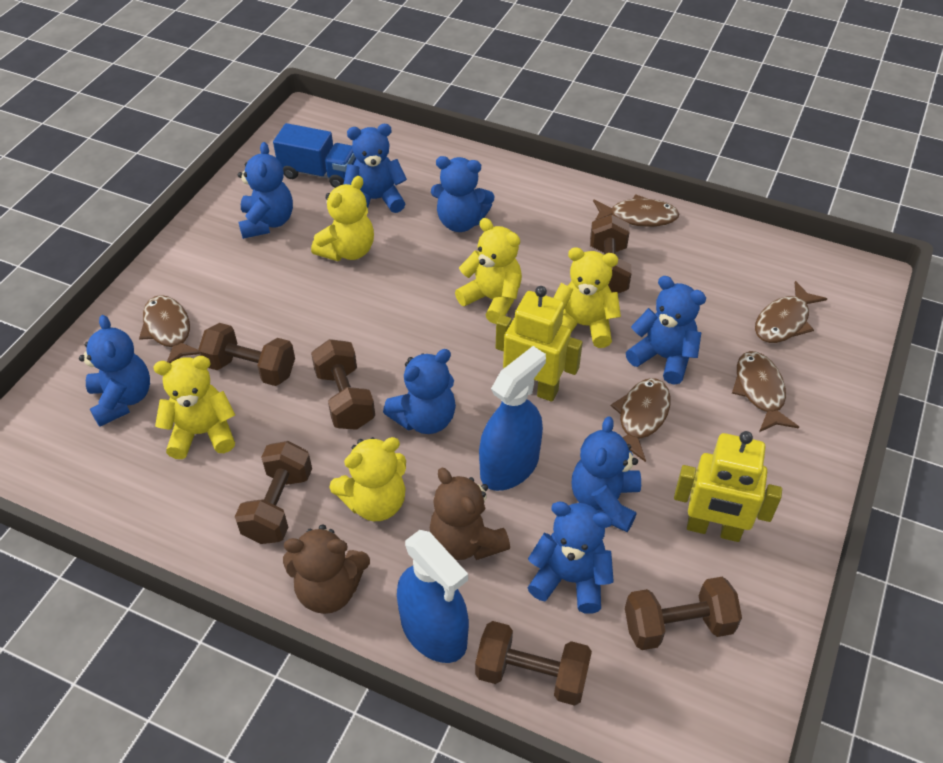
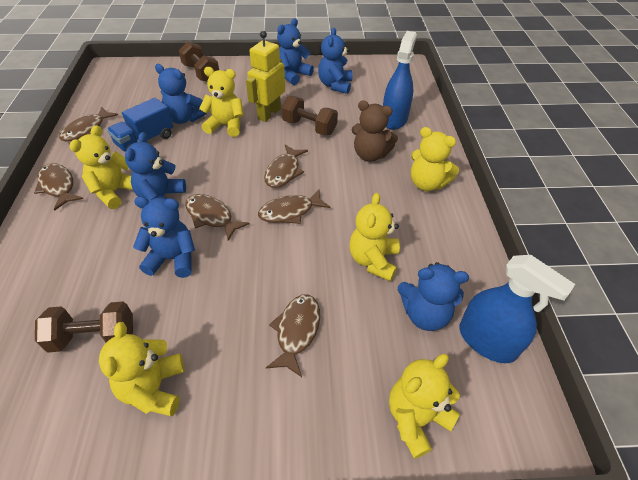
blue teddy bear: 8 -> 6
brown dumbbell: 6 -> 3
brown fish: 5 -> 6
brown teddy bear: 2 -> 1
yellow robot: 2 -> 1
yellow teddy bear: 5 -> 6

